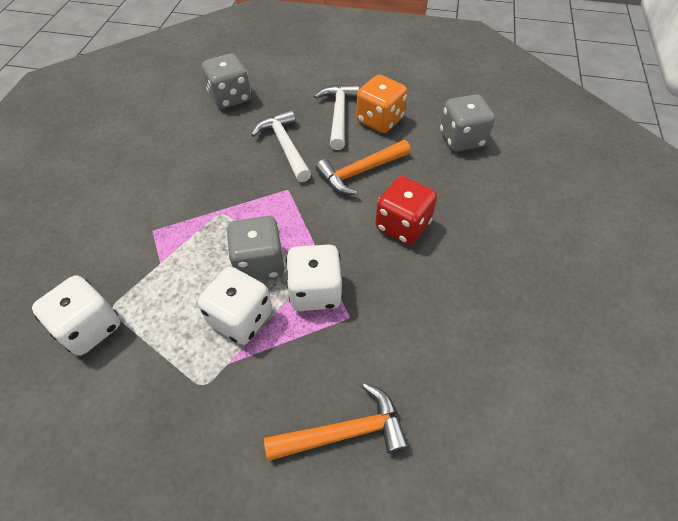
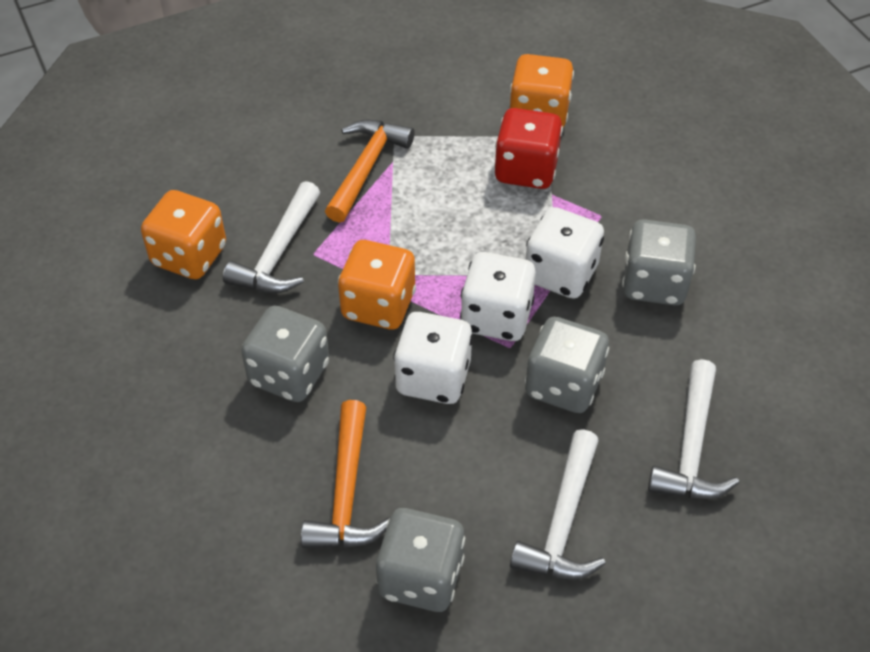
grey dice: 3 -> 4
orange dice: 1 -> 3
white hammer: 2 -> 3

